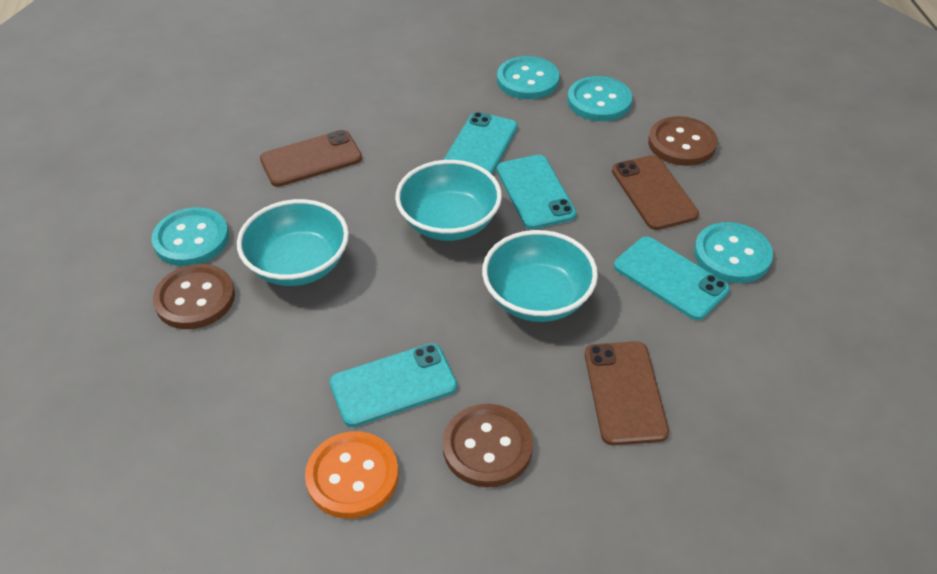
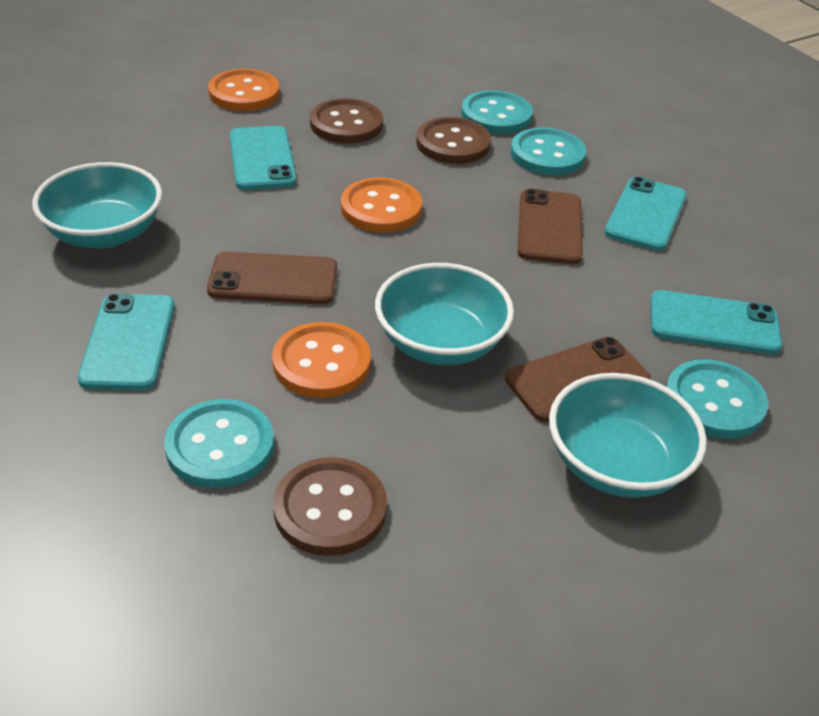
orange button: 1 -> 3

